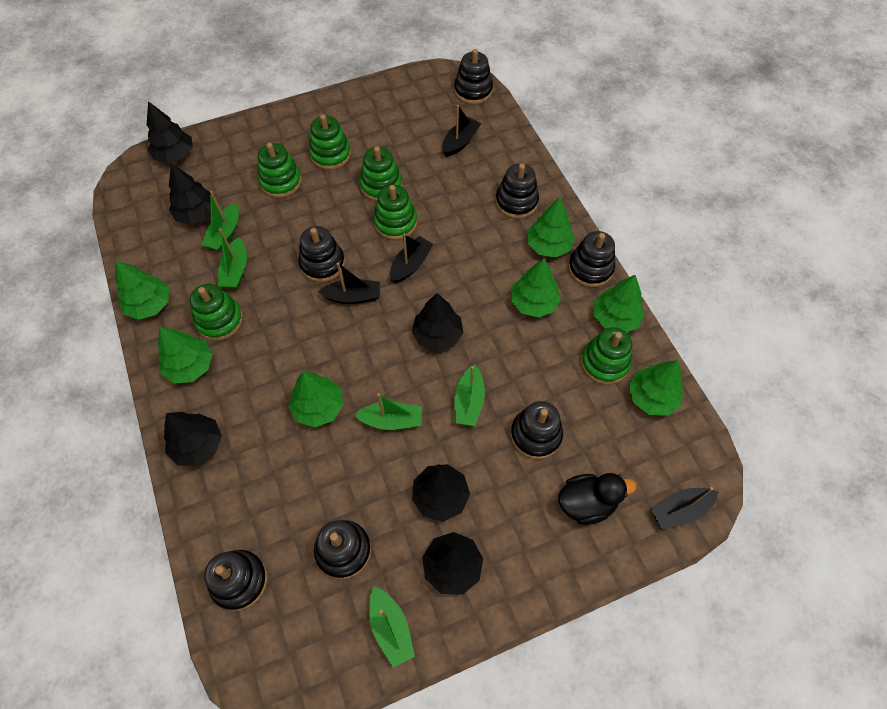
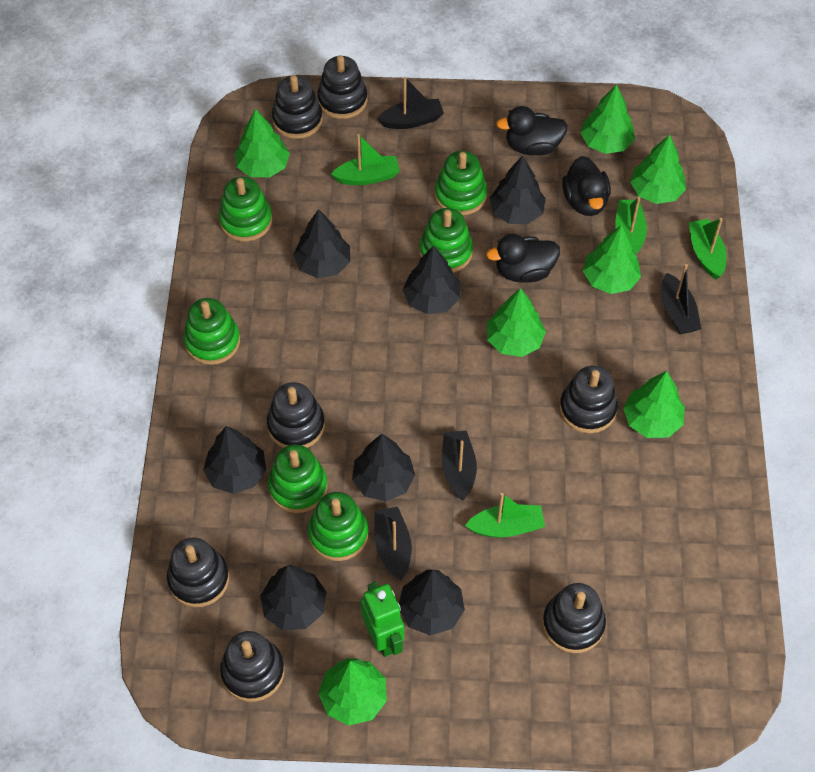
black duck: 1 -> 3
black tree: 6 -> 7
green boat: 5 -> 4
green robot: 0 -> 1

